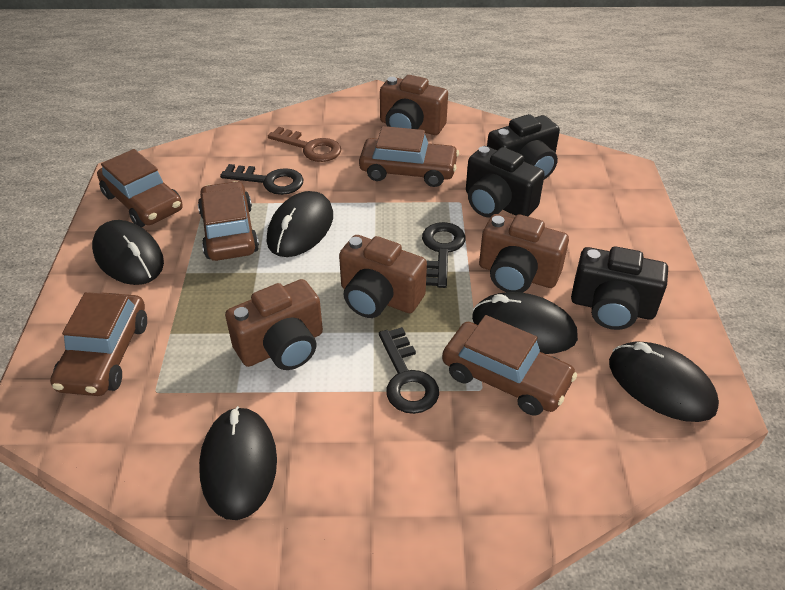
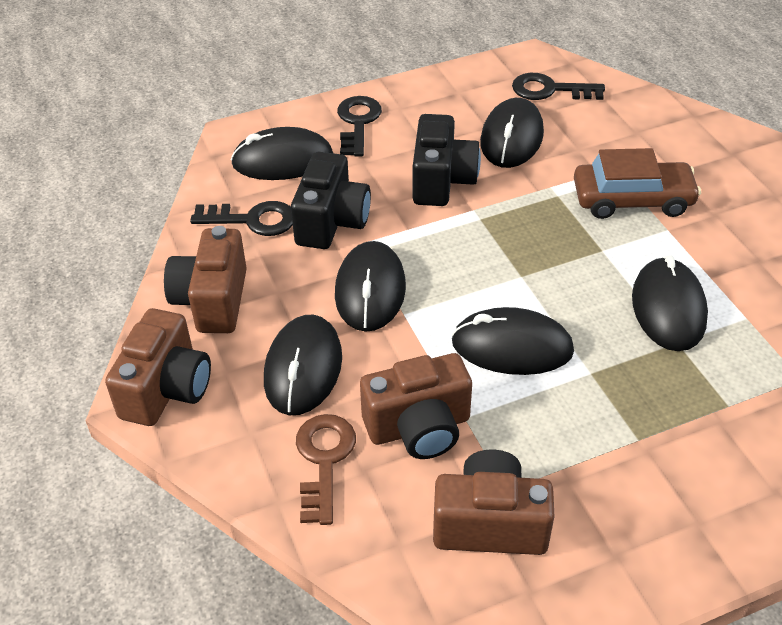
black camera: 3 -> 2
black mouse: 5 -> 6
brown car: 5 -> 1

